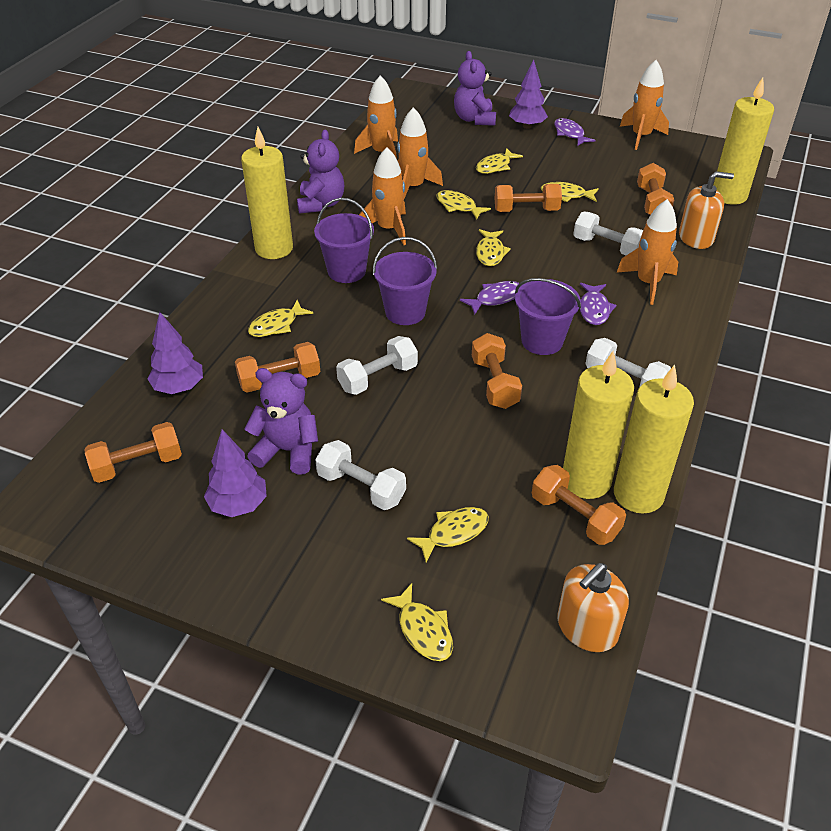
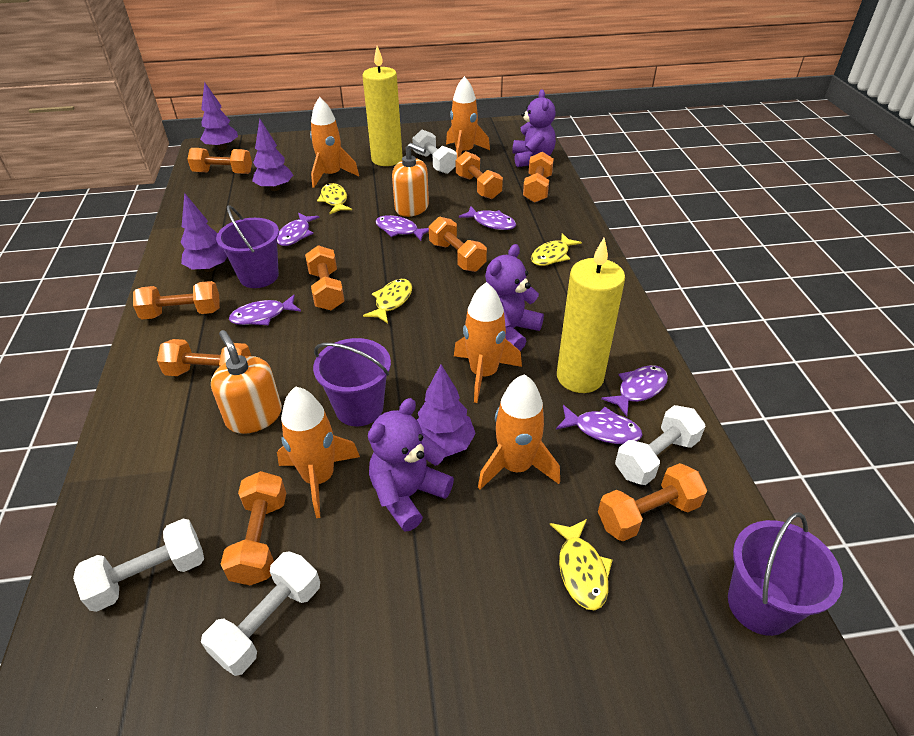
orange dumbbell: 6 -> 9
purple fish: 3 -> 6
purple tree: 3 -> 4
yellow candle: 4 -> 2
yellow fish: 7 -> 4

